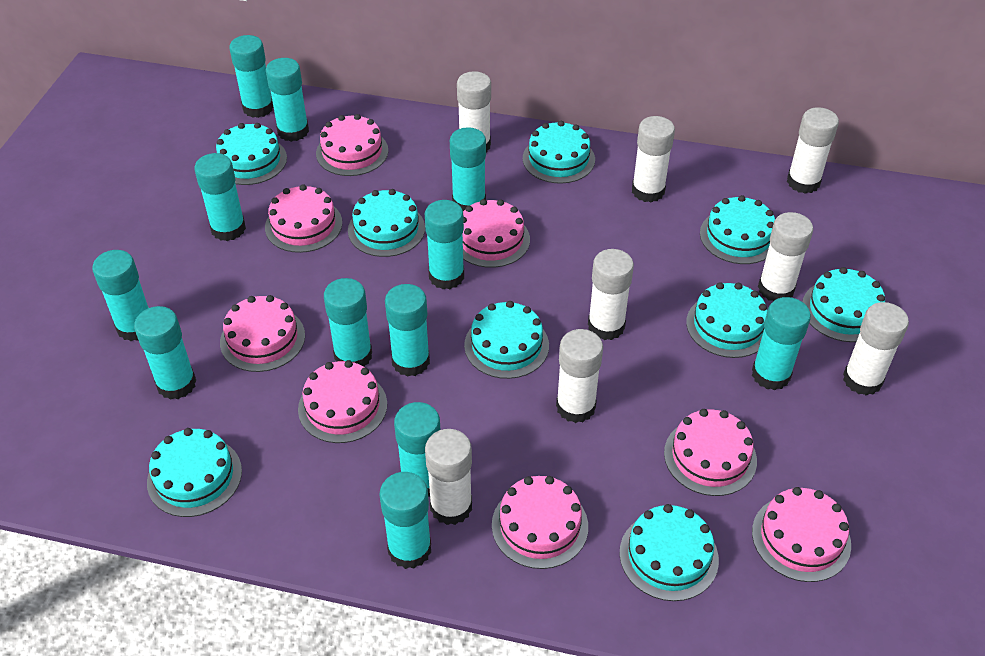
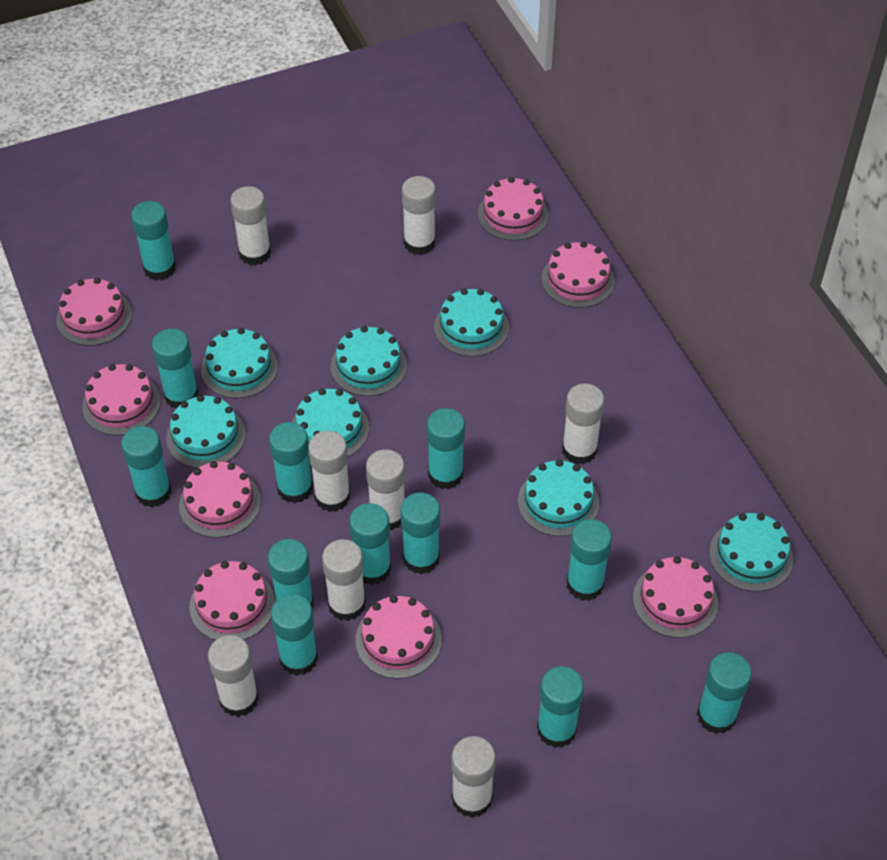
turquoise cake: 9 -> 7

